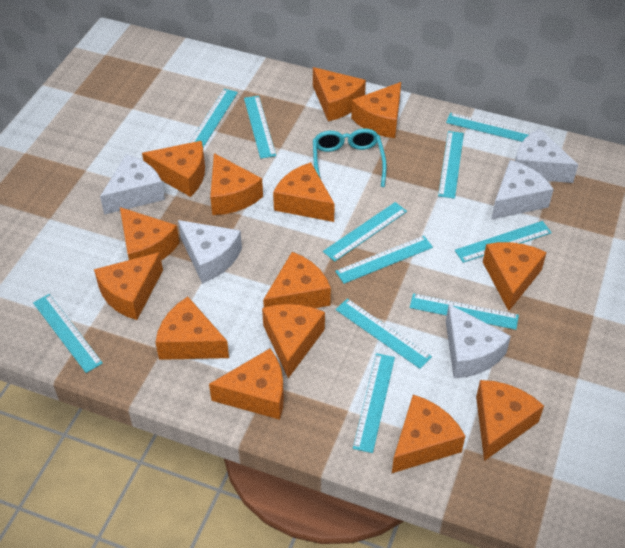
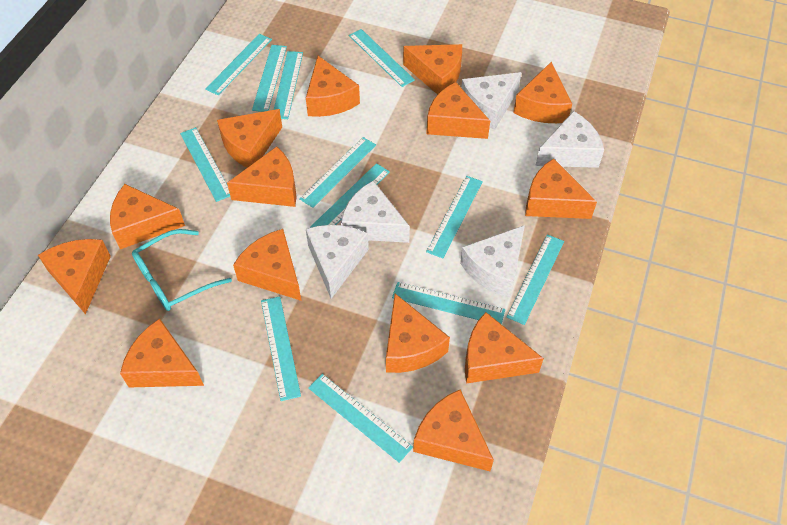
turquoise ruler: 11 -> 12

